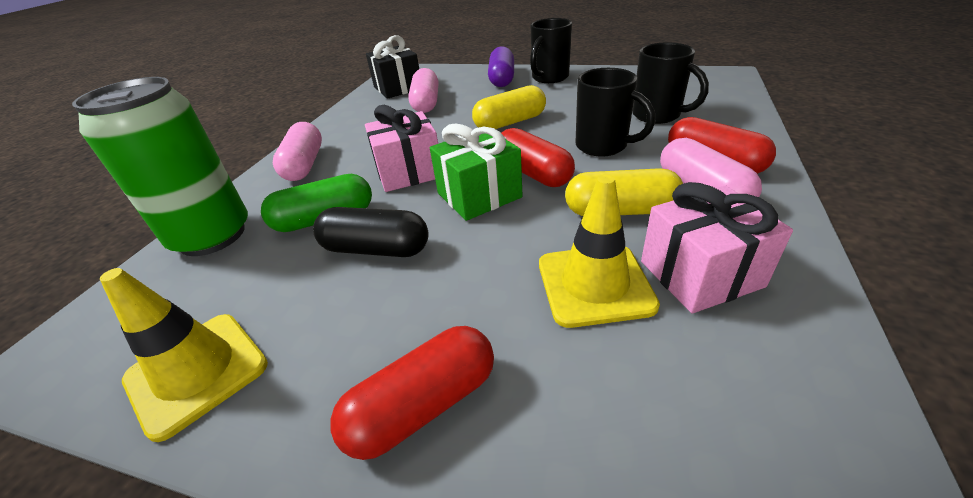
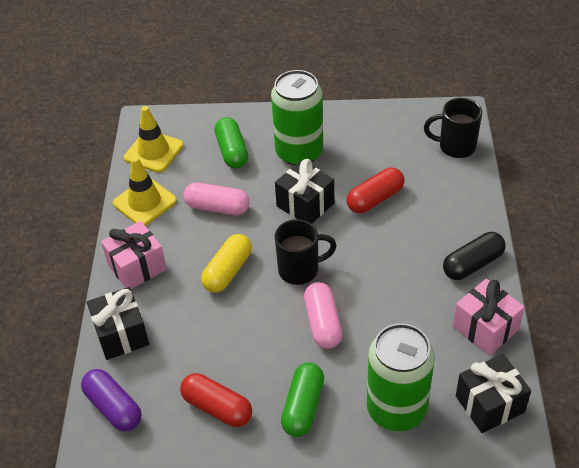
black gift: 1 -> 3
black mug: 3 -> 2
green can: 1 -> 2
green capsule: 1 -> 2
green gift: 1 -> 0
pink capsule: 3 -> 2
red capsule: 3 -> 2
yellow capsule: 2 -> 1

